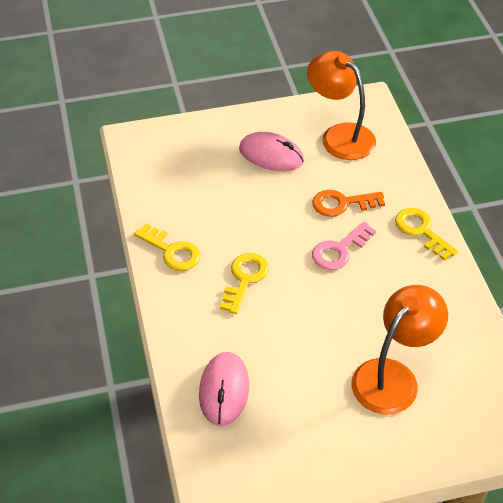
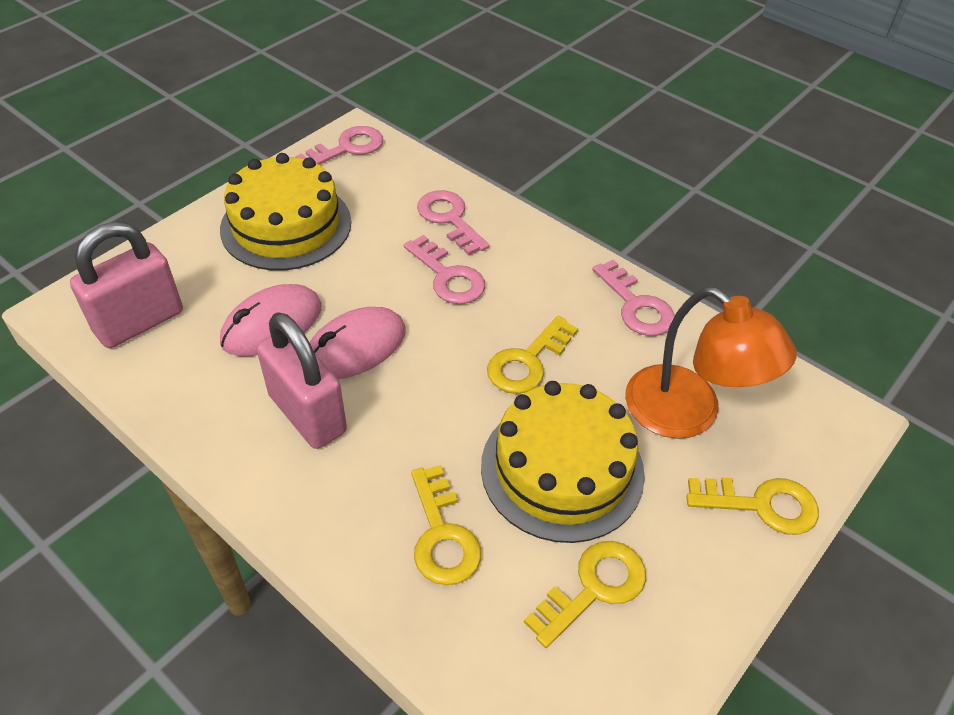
orange key: 1 -> 0
orange lamp: 2 -> 1
pink key: 1 -> 4
pink padlock: 0 -> 2
yellow cake: 0 -> 2
yellow key: 3 -> 4

